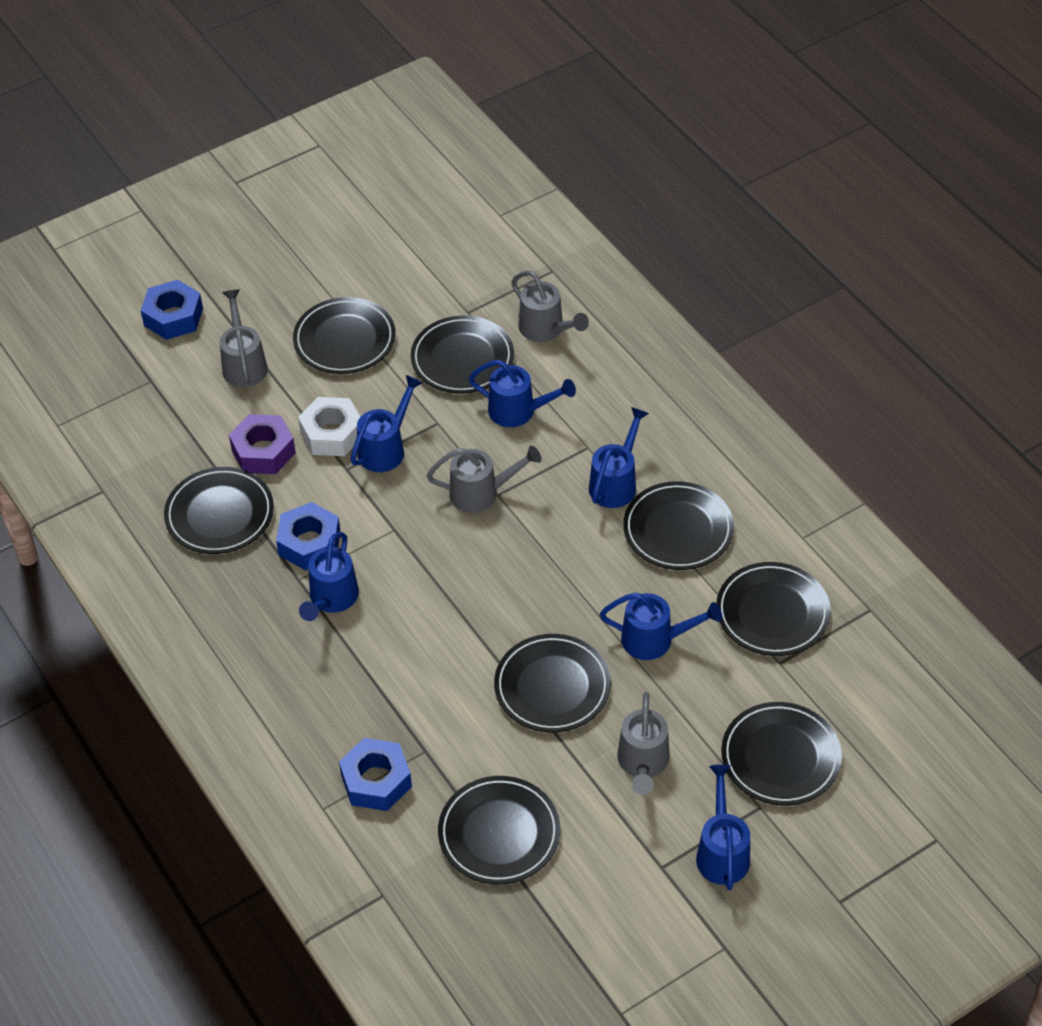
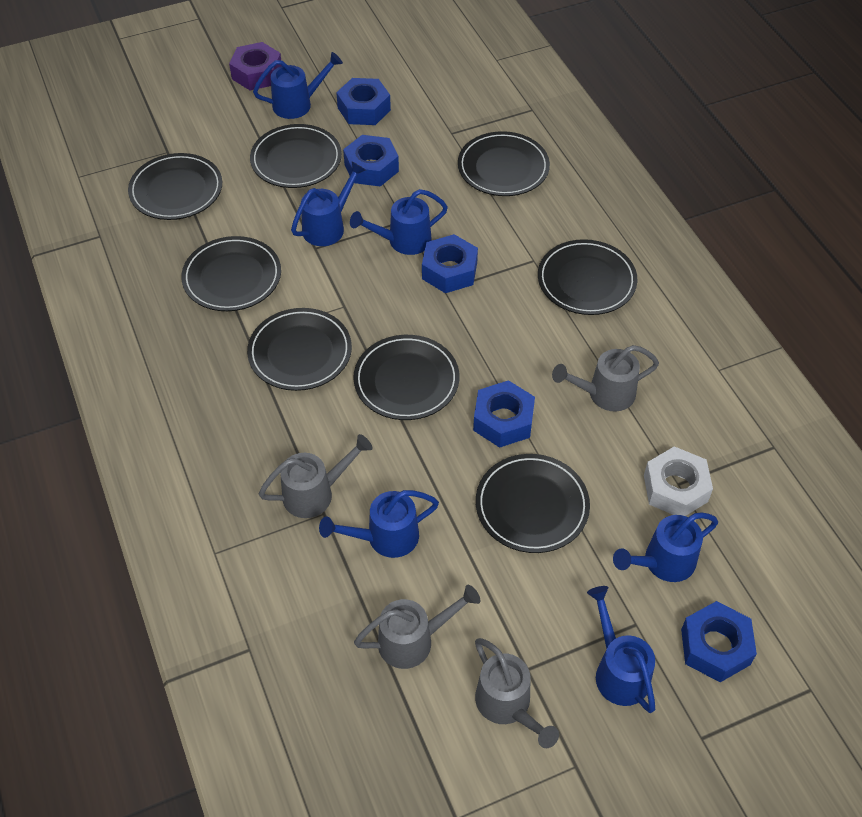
blue nut: 3 -> 5

